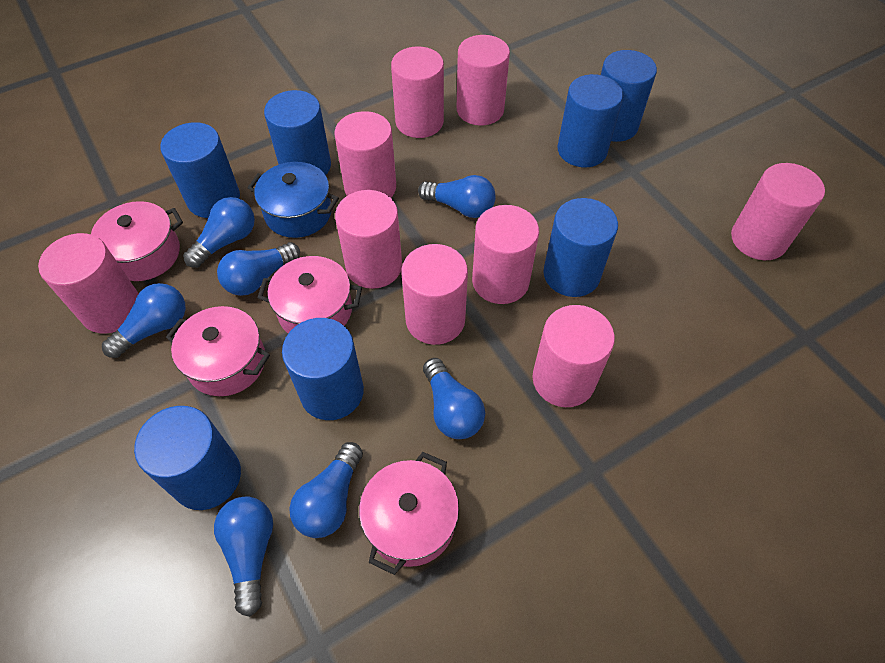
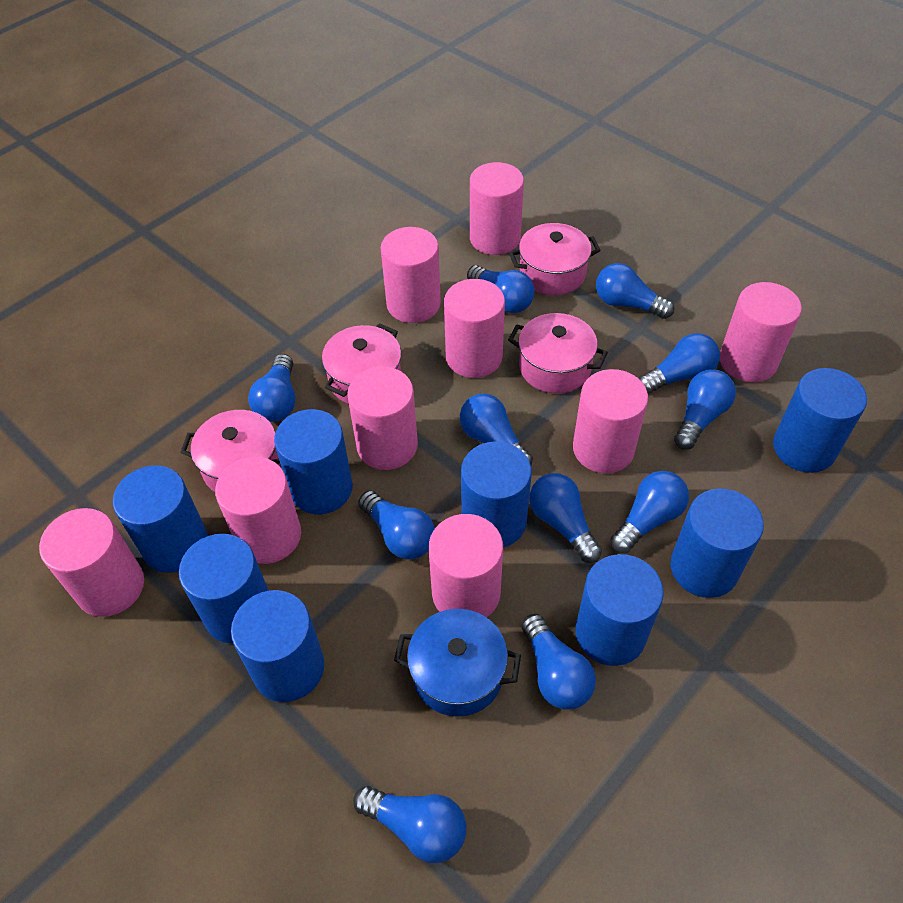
blue cylinder: 7 -> 8
blue light bulb: 7 -> 11

